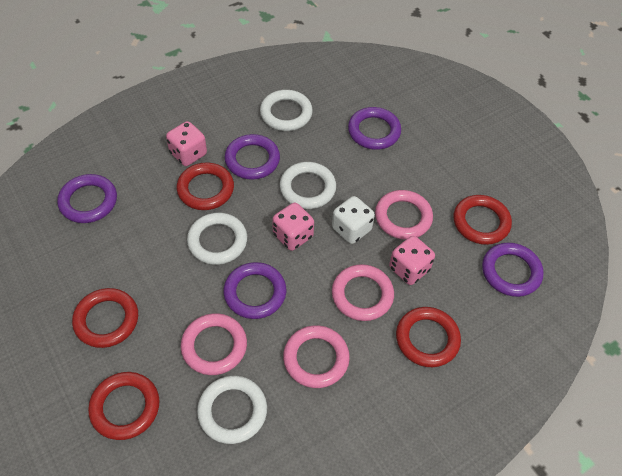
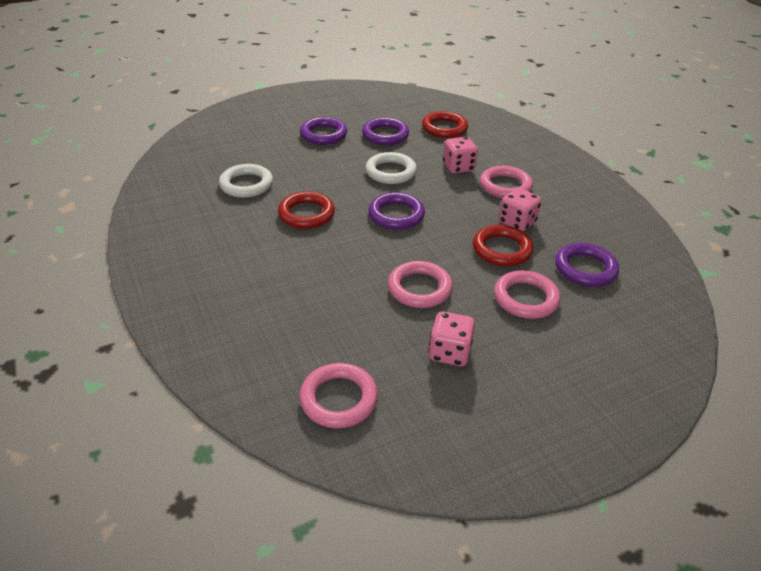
purple ring: 5 -> 4
red ring: 5 -> 3
white dice: 1 -> 0
white ring: 4 -> 2

